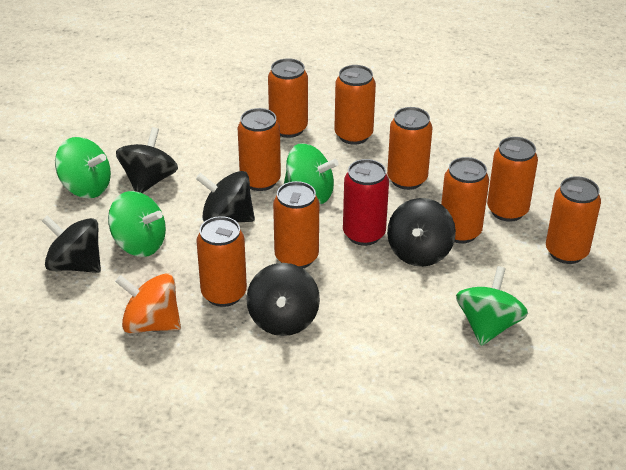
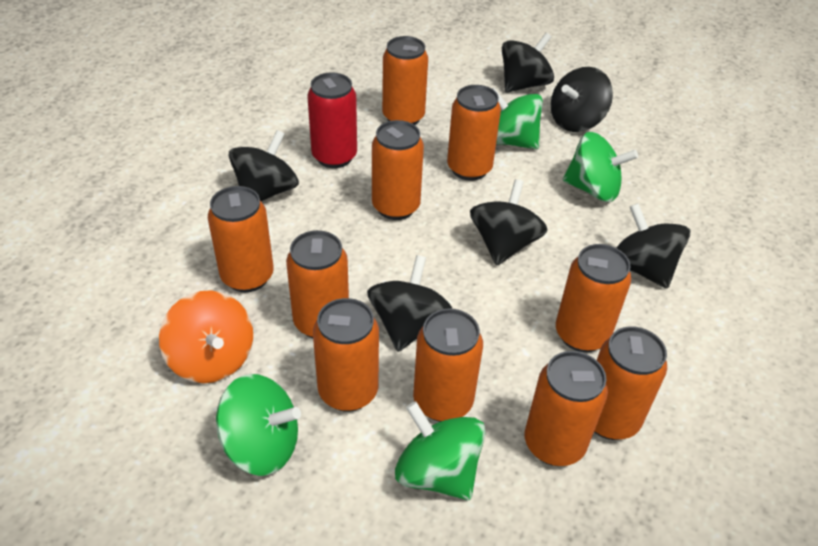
black spinning top: 5 -> 6
orange can: 9 -> 10

